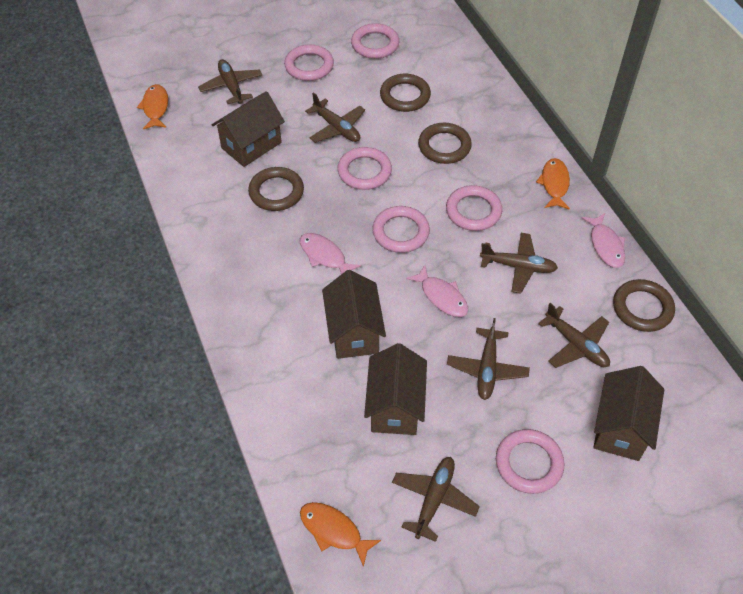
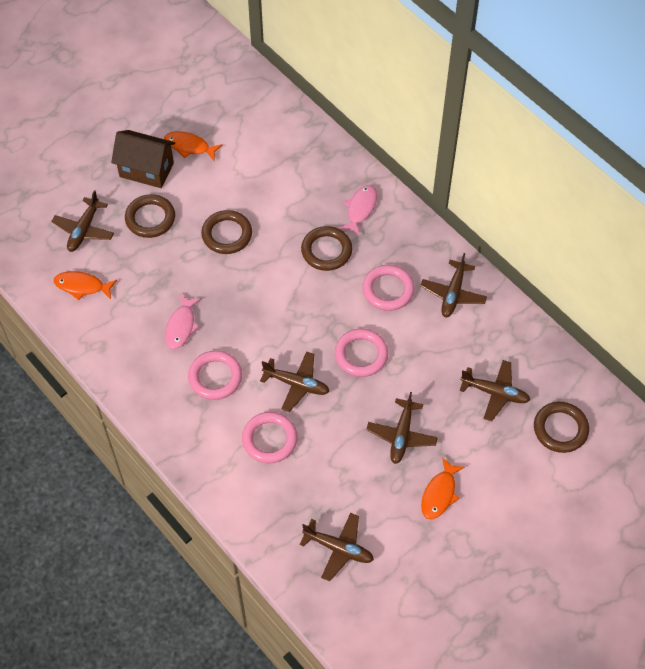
brown house: 4 -> 1
pink fish: 3 -> 2
pink ring: 6 -> 4

